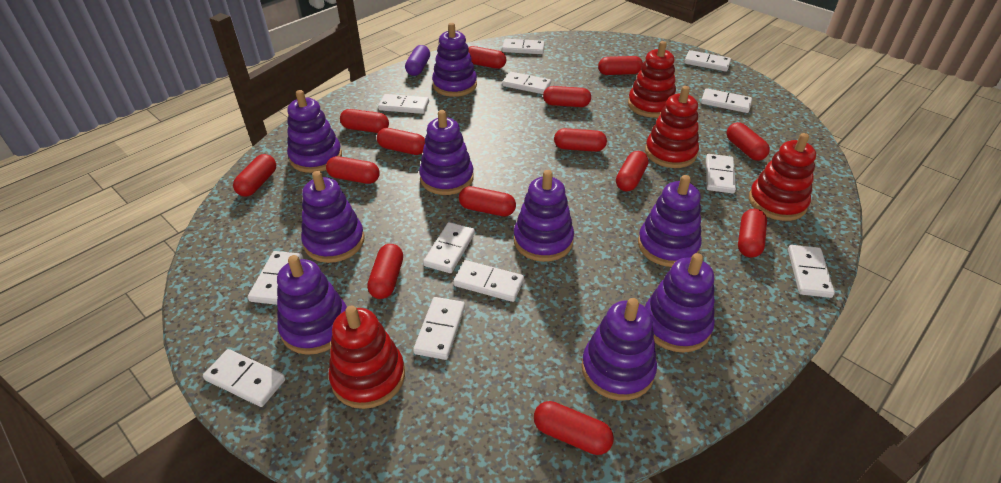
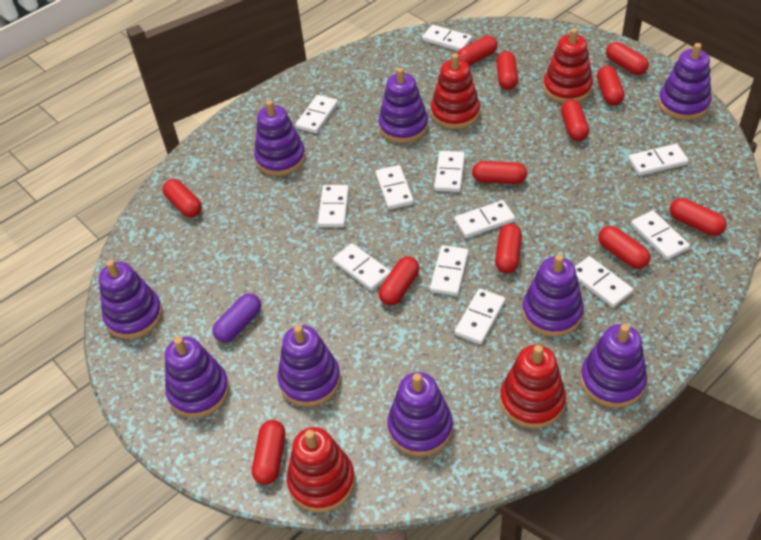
red capsule: 14 -> 12

